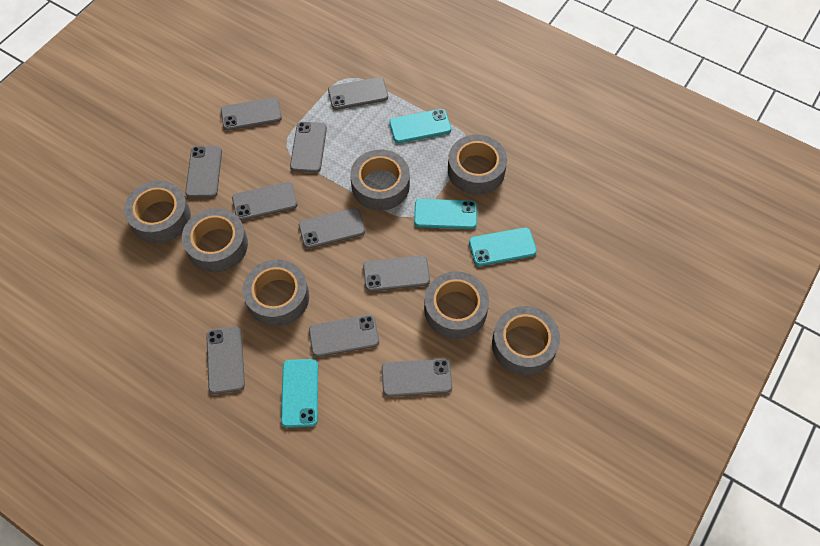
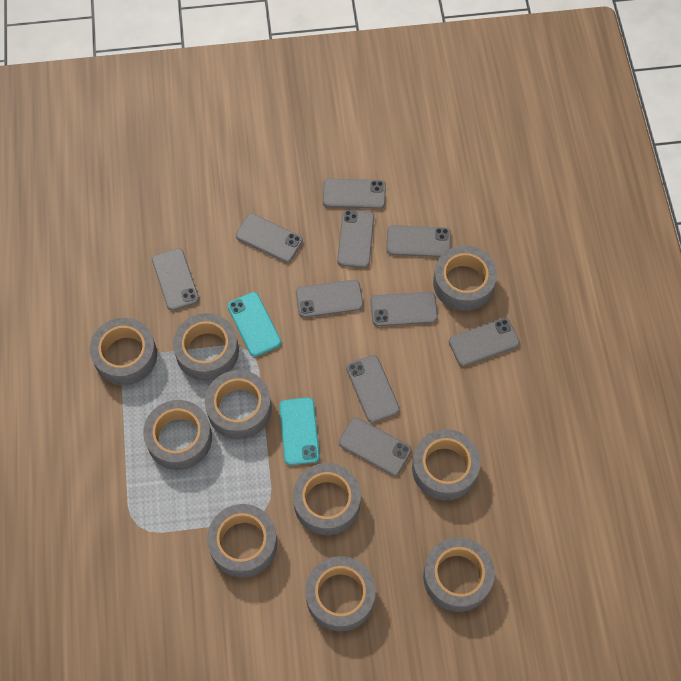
grey tape: 7 -> 10
turquoise phone: 4 -> 2

